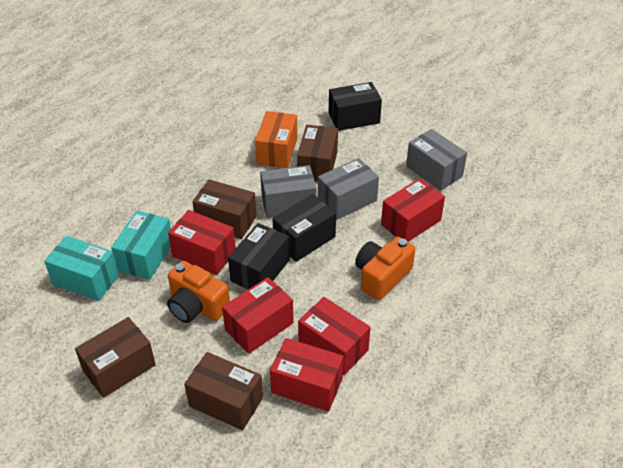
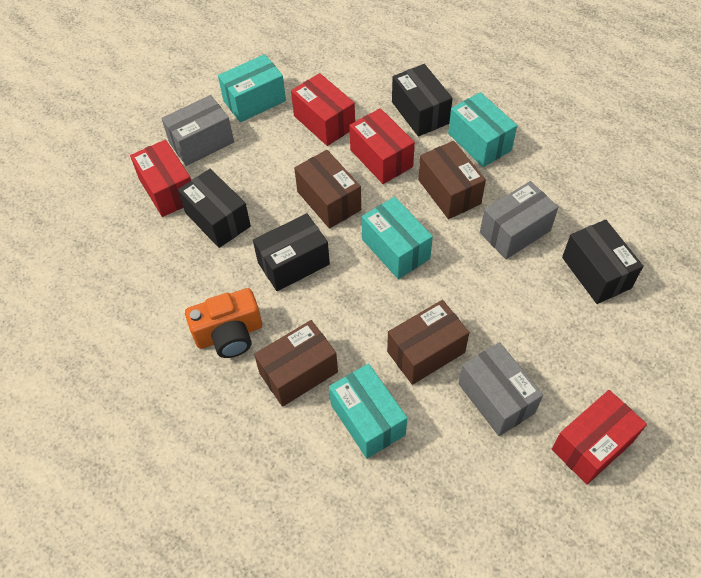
black box: 3 -> 4
orange box: 1 -> 0
orange camera: 2 -> 1
red box: 5 -> 4
turquoise box: 2 -> 4

